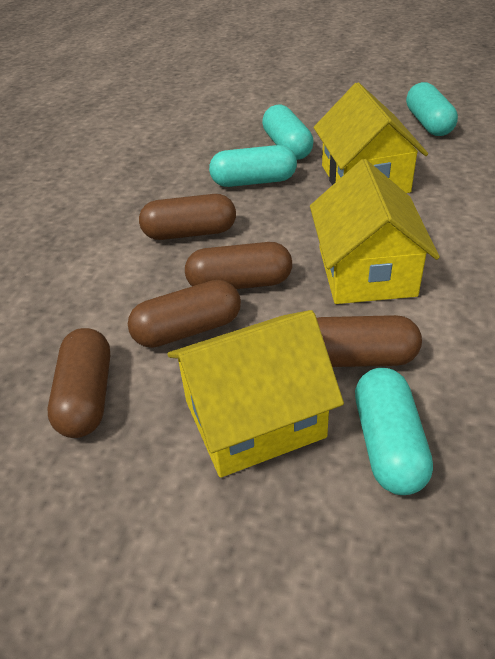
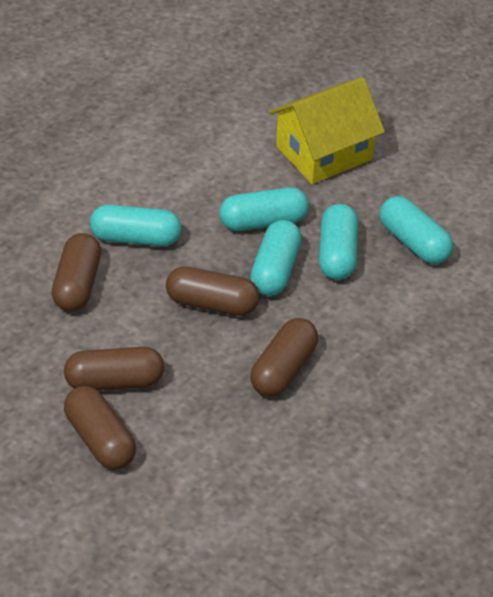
turquoise capsule: 4 -> 5
yellow house: 3 -> 1

